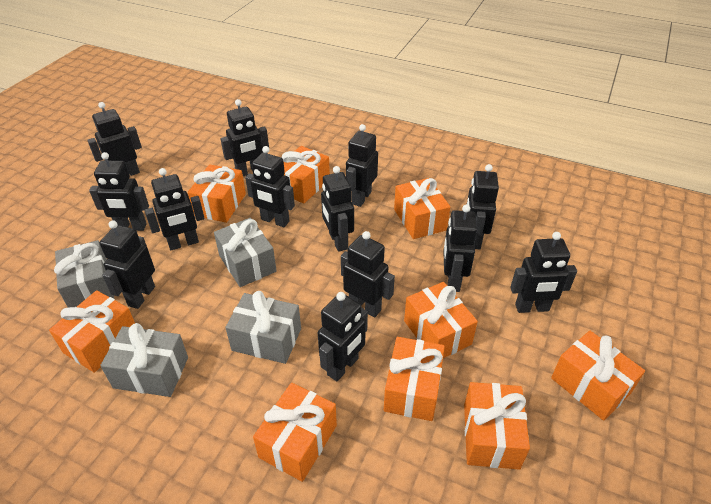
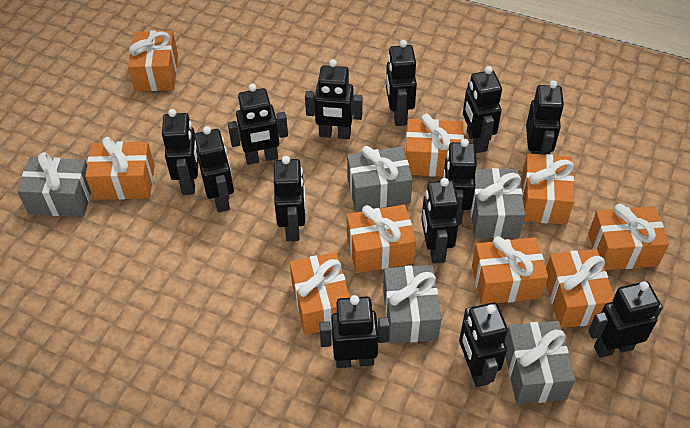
grey gift: 4 -> 5

